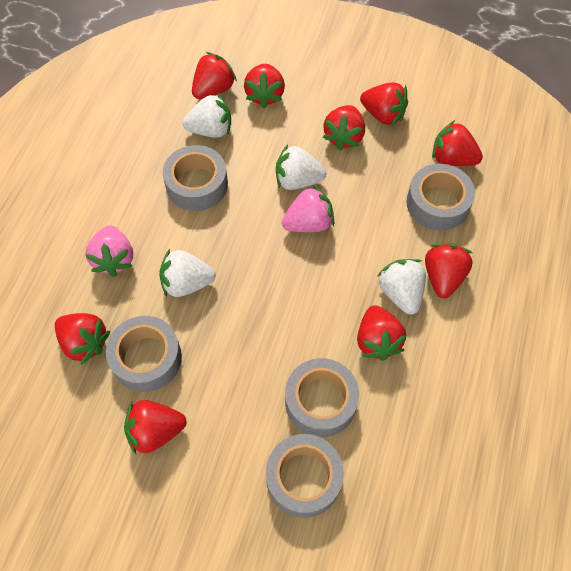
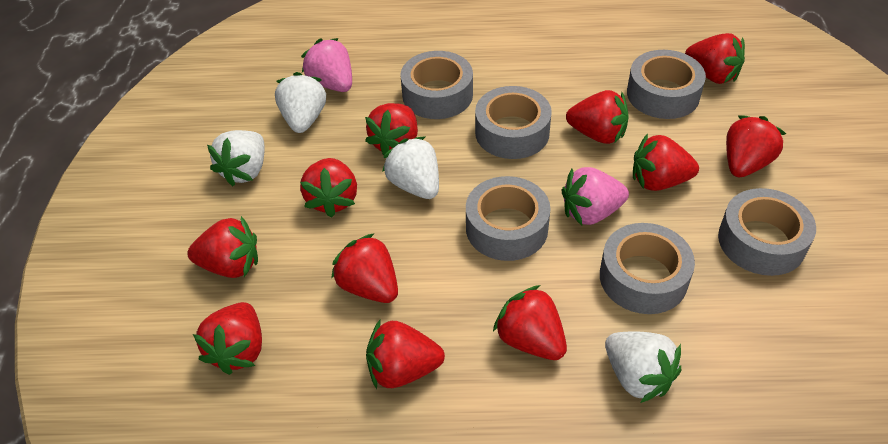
grey tape: 5 -> 6
red strawberry: 9 -> 11

